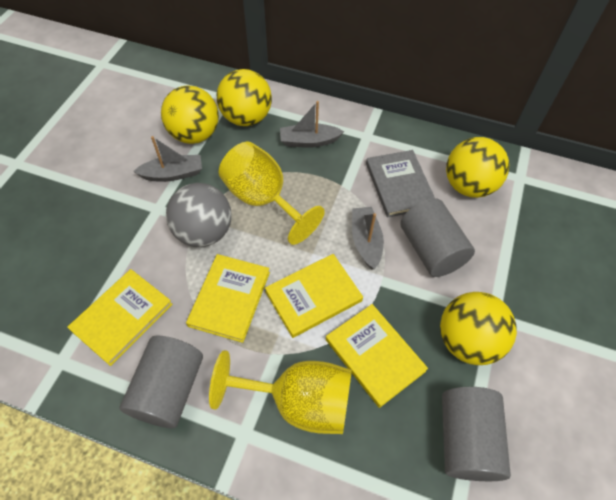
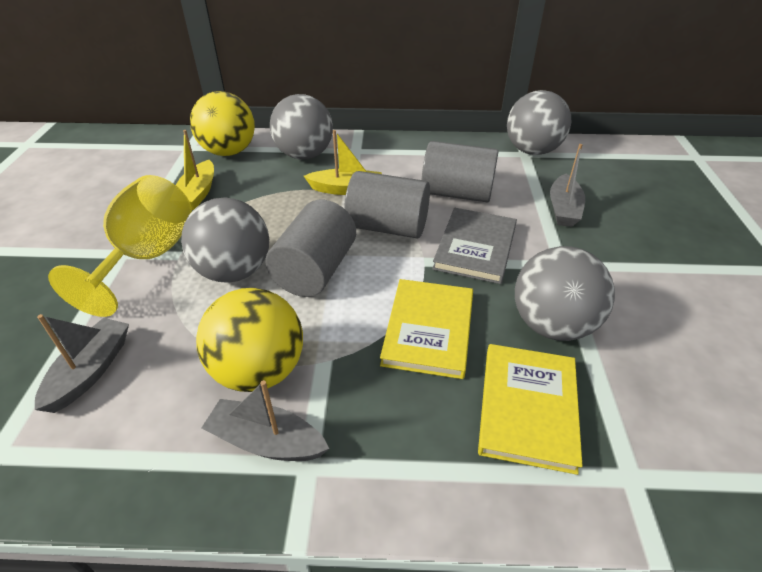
grey ball: 1 -> 4
yellow ball: 4 -> 2
yellow boat: 0 -> 2
yellow book: 4 -> 2
yellow goblet: 2 -> 1

